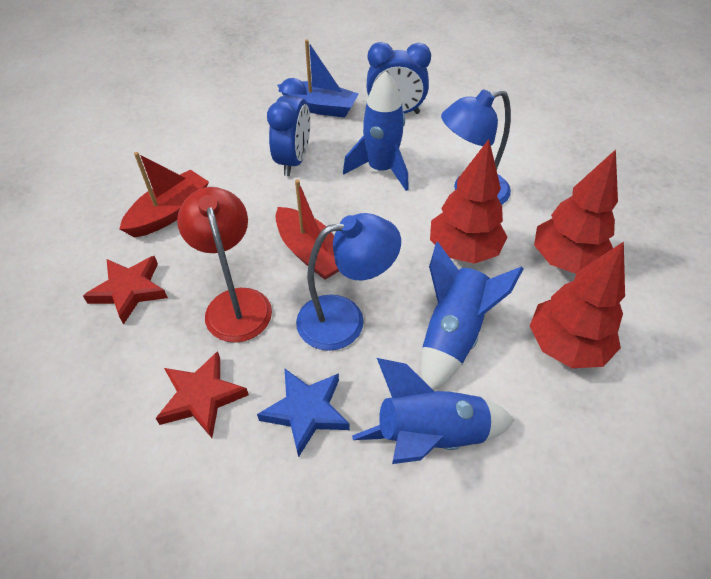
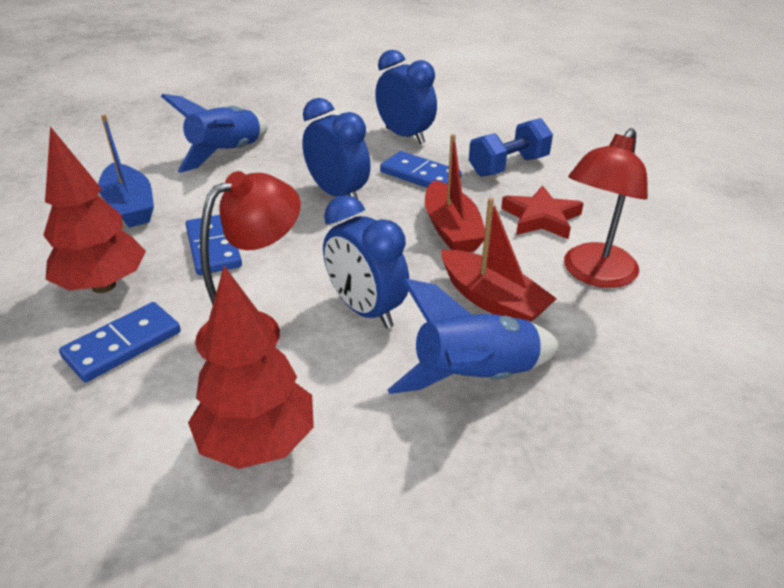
blue clock: 2 -> 3
blue domino: 0 -> 3
blue dumbbell: 0 -> 1
blue lamp: 2 -> 0
blue rocket: 3 -> 2
blue star: 1 -> 0
red lamp: 1 -> 2
red star: 2 -> 1
red tree: 3 -> 2

